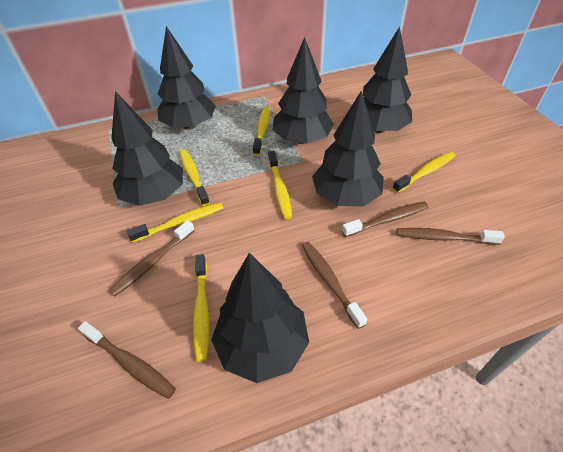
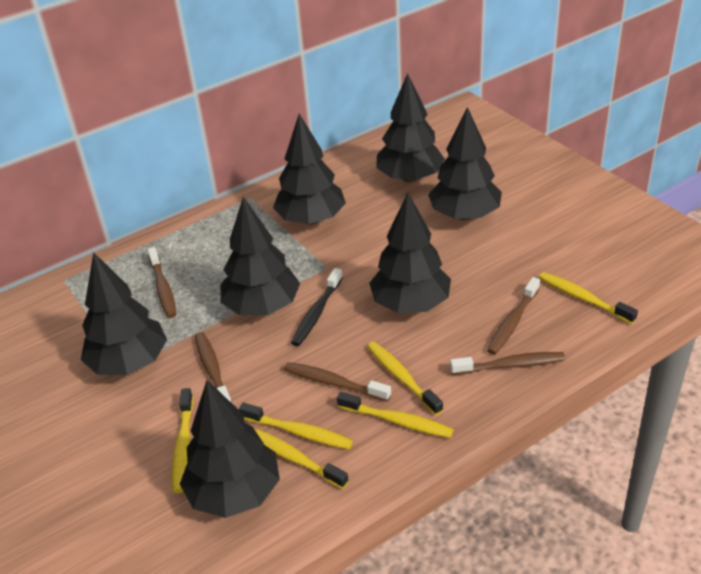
black toothbrush: 0 -> 1
black tree: 6 -> 7

